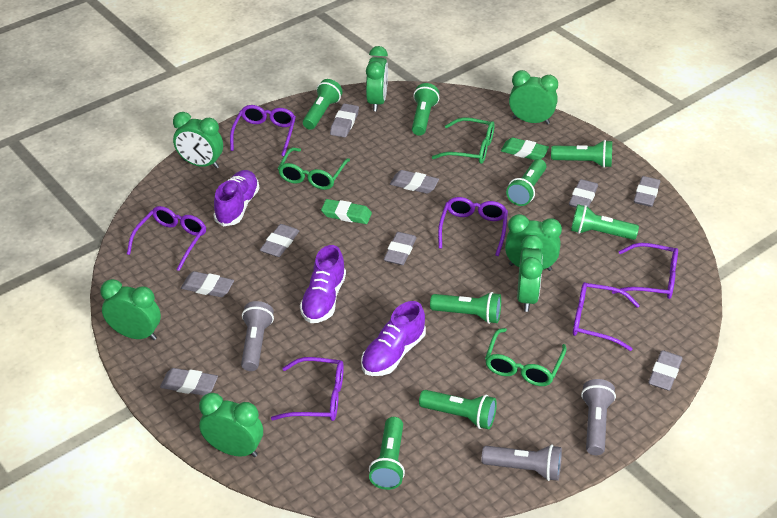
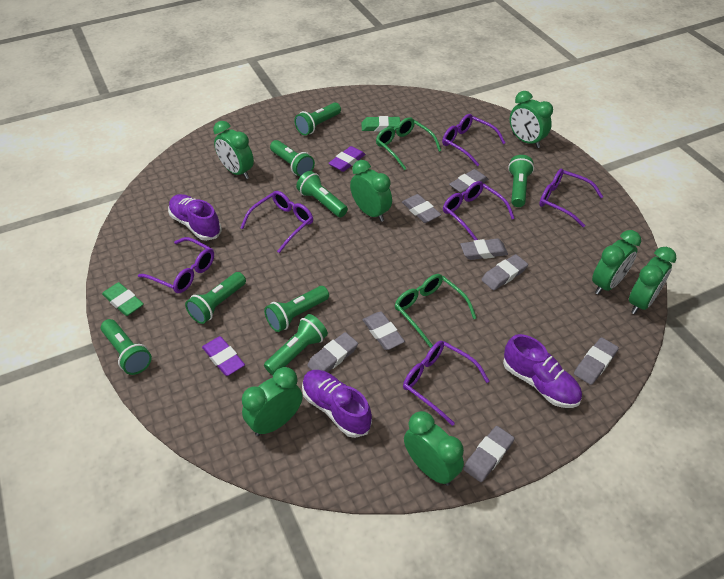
green glasses: 3 -> 2
grey eraser: 9 -> 8
grey flashlight: 3 -> 0
purple eraser: 0 -> 2

